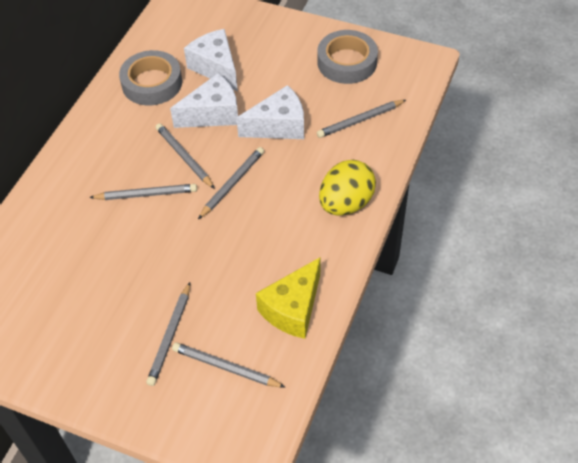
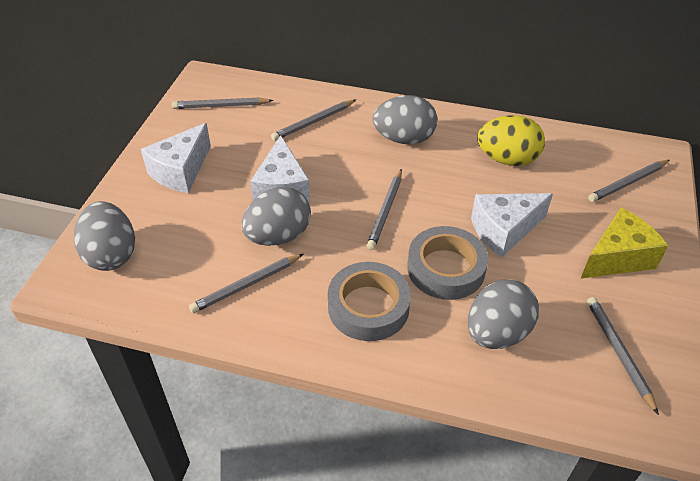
grey egg: 0 -> 4

